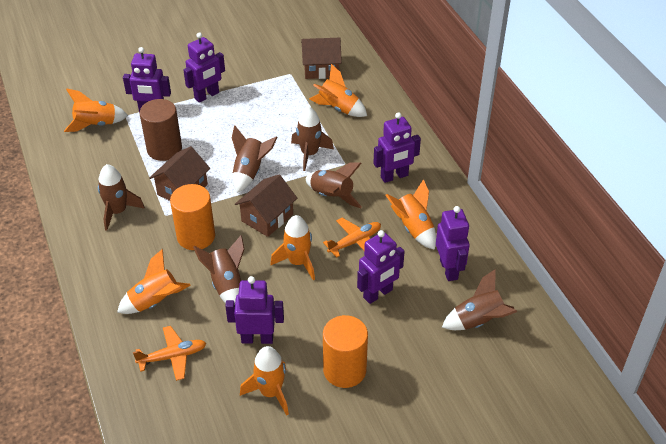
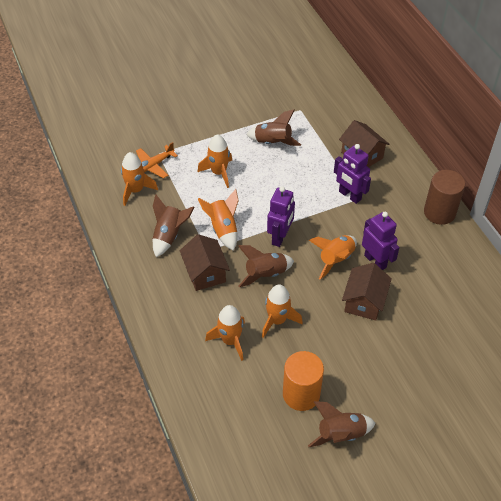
brown rocket: 6 -> 4
orange cylinder: 2 -> 1
orange plane: 2 -> 1
purple robot: 6 -> 3

